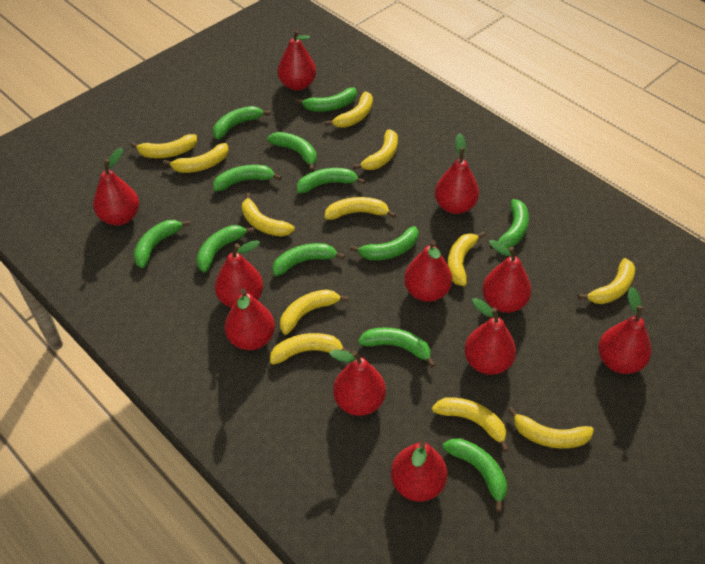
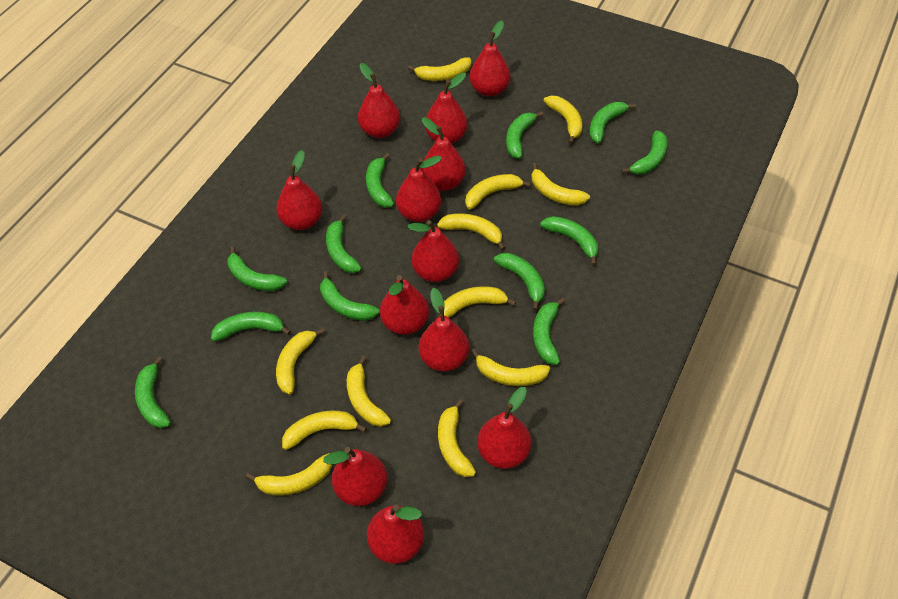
red pear: 11 -> 12

